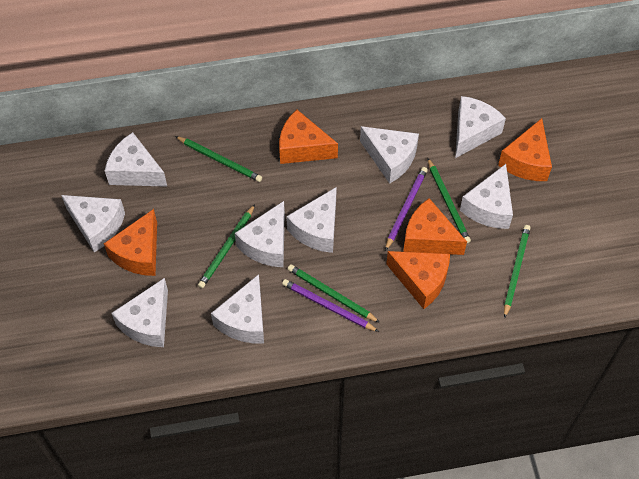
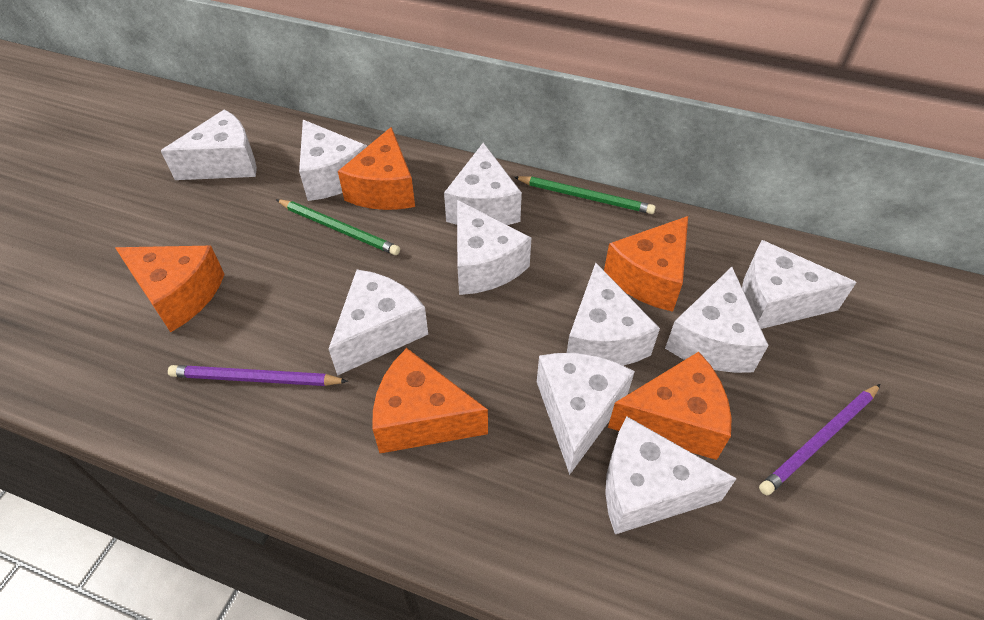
green pencil: 5 -> 2
white cheese: 9 -> 10

